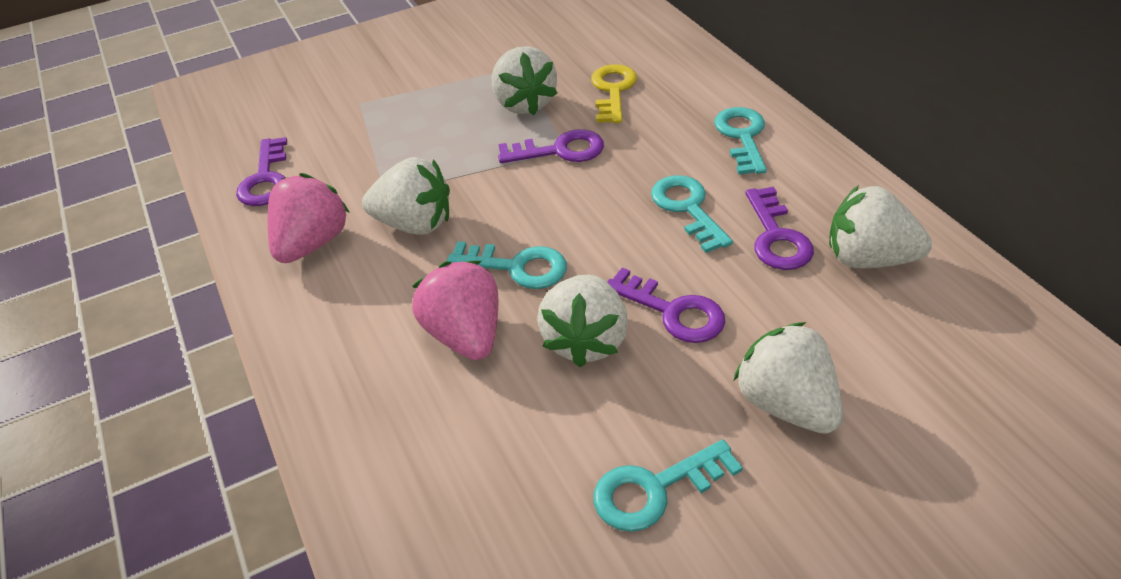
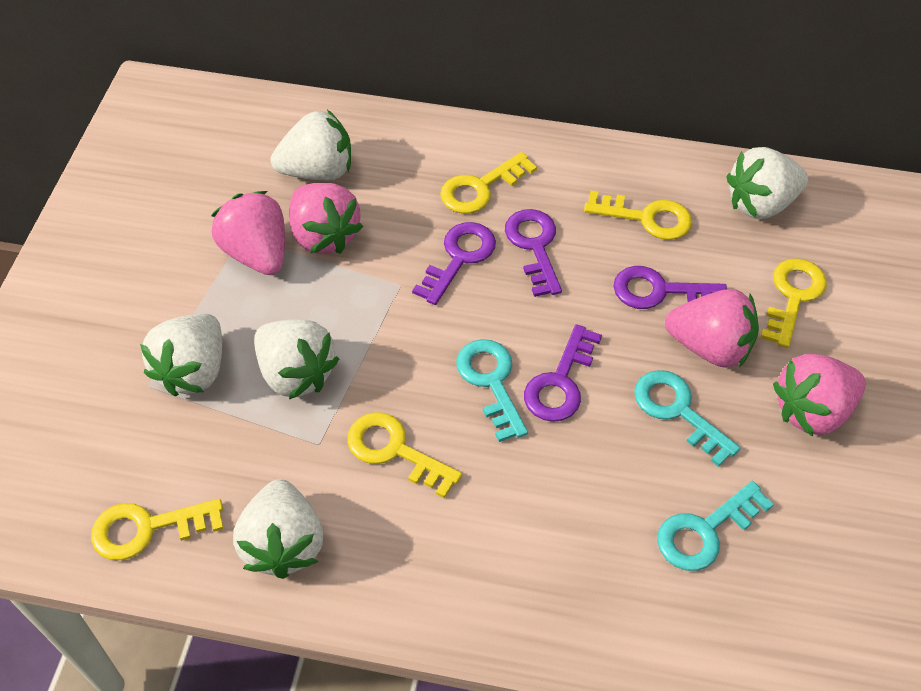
pink strawberry: 2 -> 4
turquoise key: 4 -> 3
yellow key: 1 -> 5

